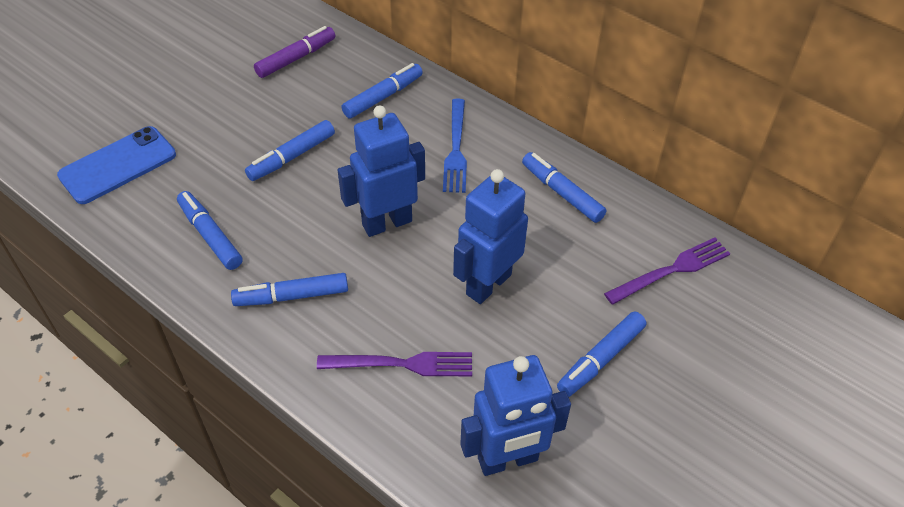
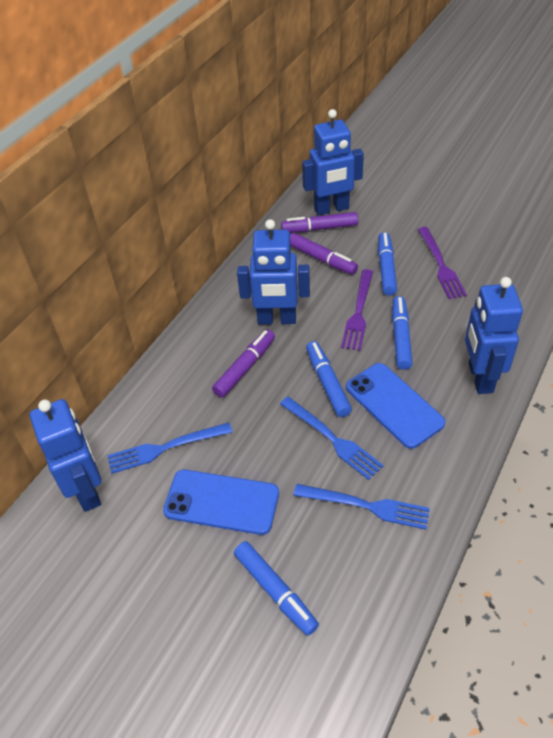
blue fork: 1 -> 3
blue marker: 6 -> 4
blue phone: 1 -> 2
blue robot: 3 -> 4
purple marker: 1 -> 3

